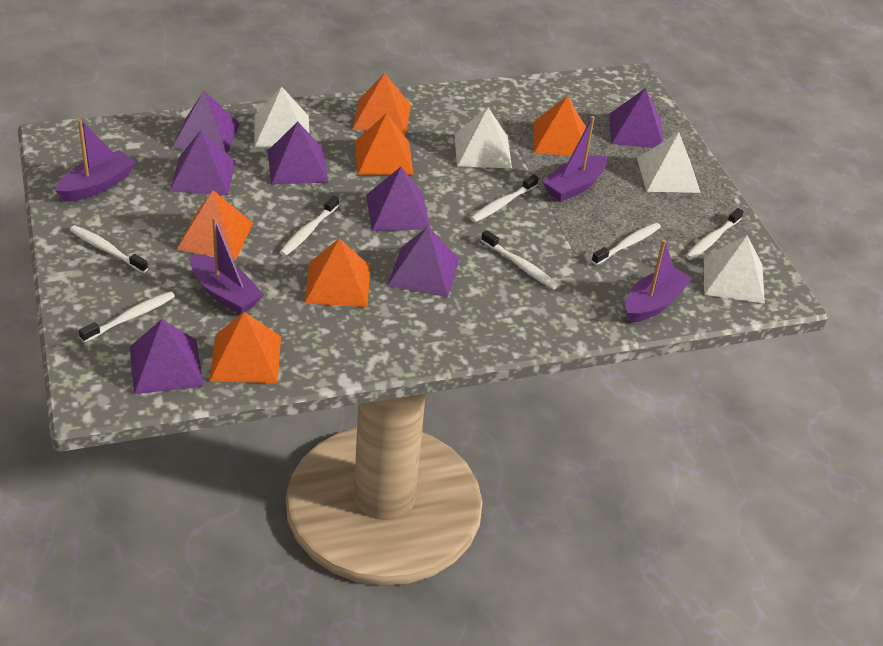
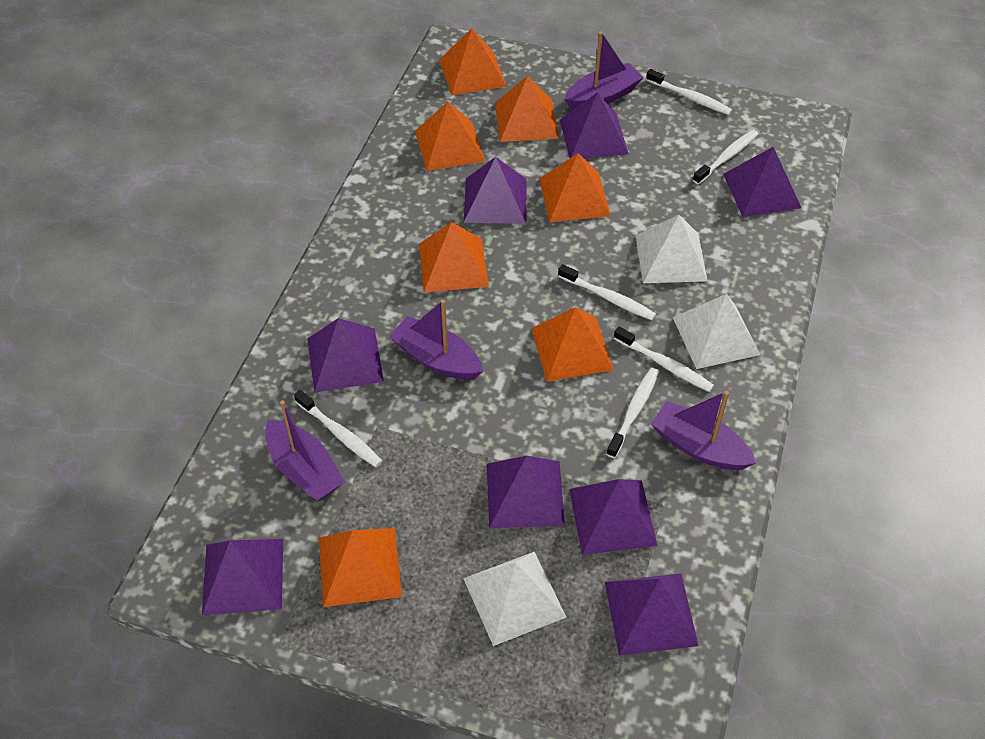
orange pyramid: 6 -> 7
purple pyramid: 7 -> 8
white pyramid: 4 -> 3
white toothbrush: 7 -> 6

